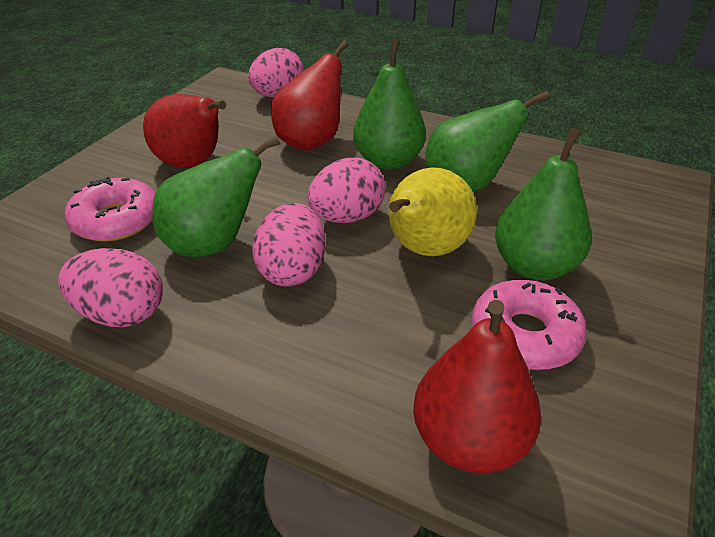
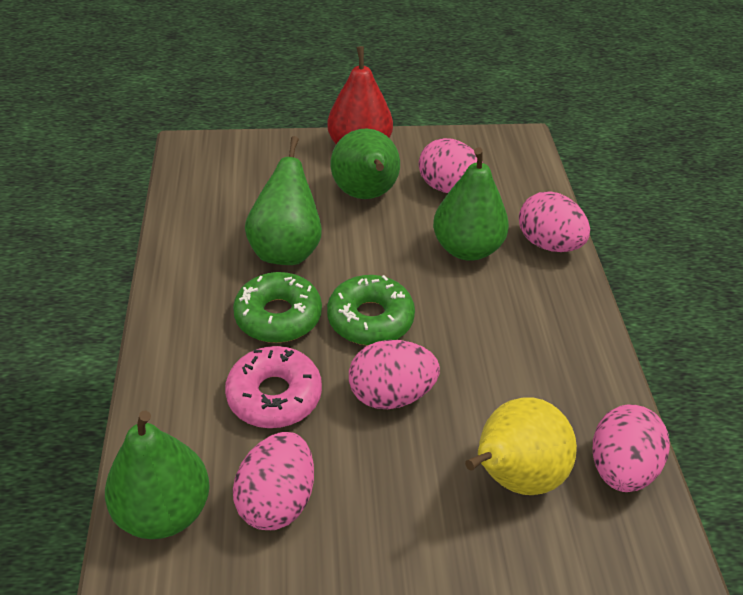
green donut: 0 -> 2
pink donut: 2 -> 1
pink egg: 4 -> 5
red pear: 3 -> 1

